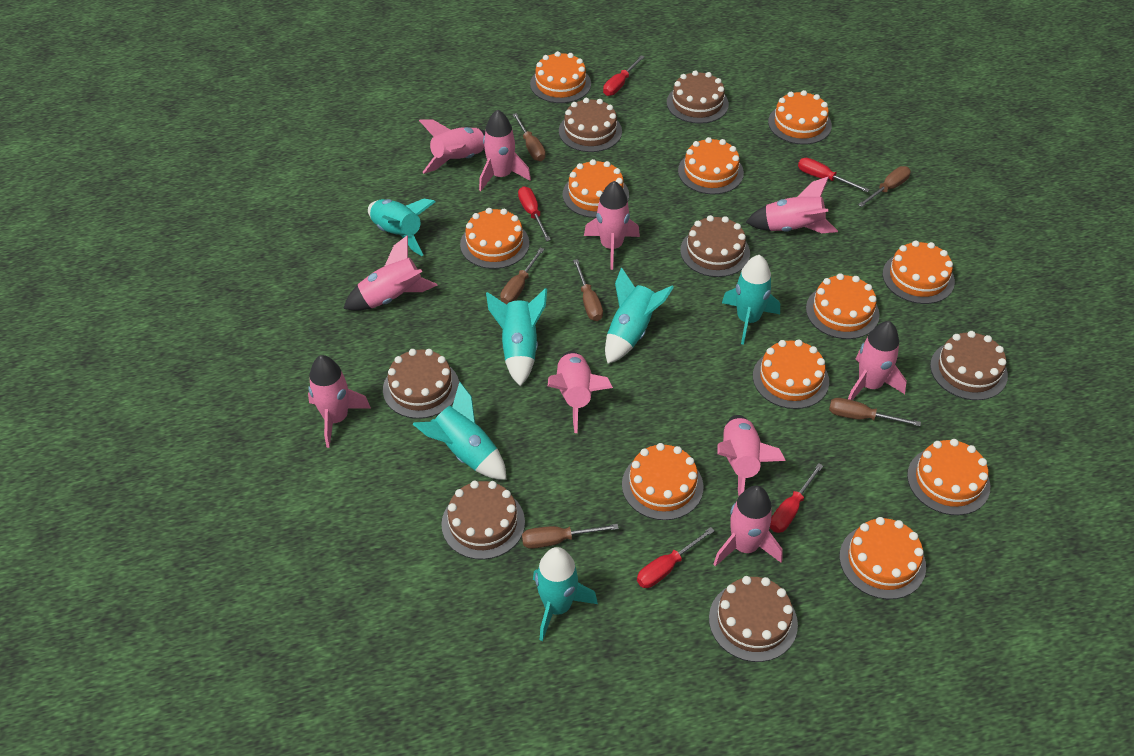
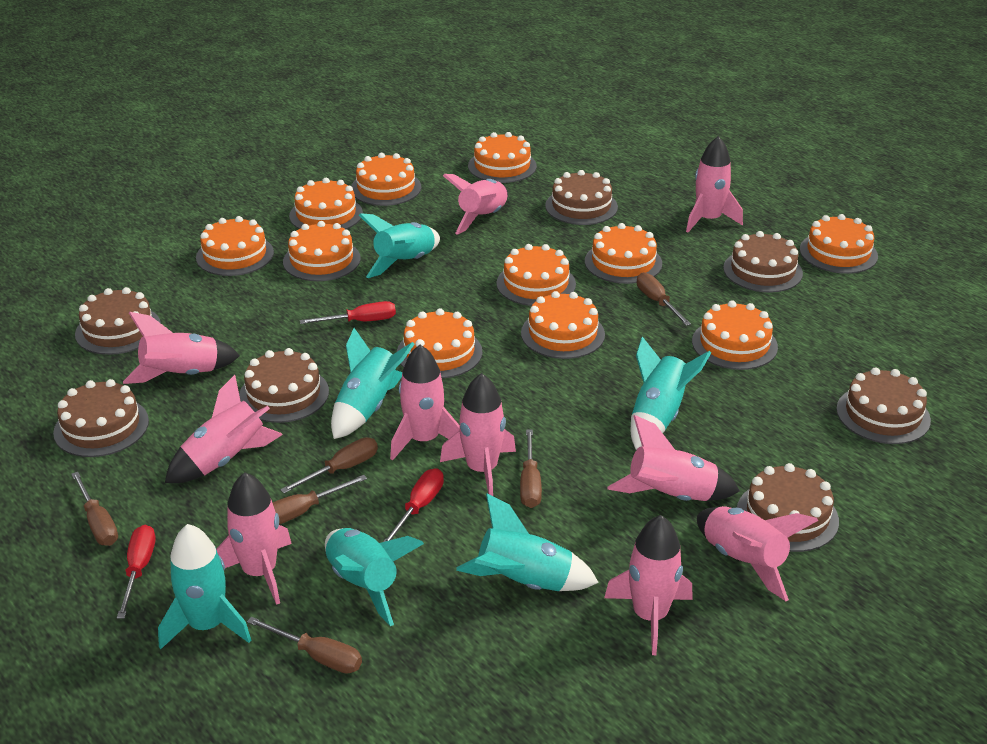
red screwdriver: 5 -> 3

